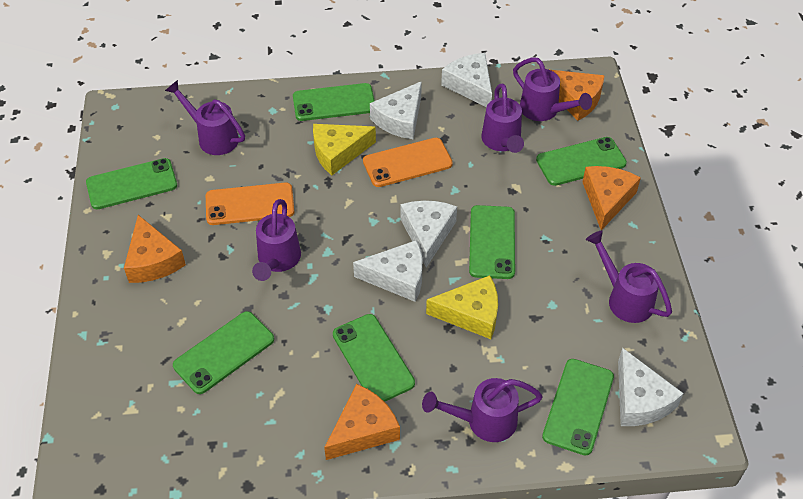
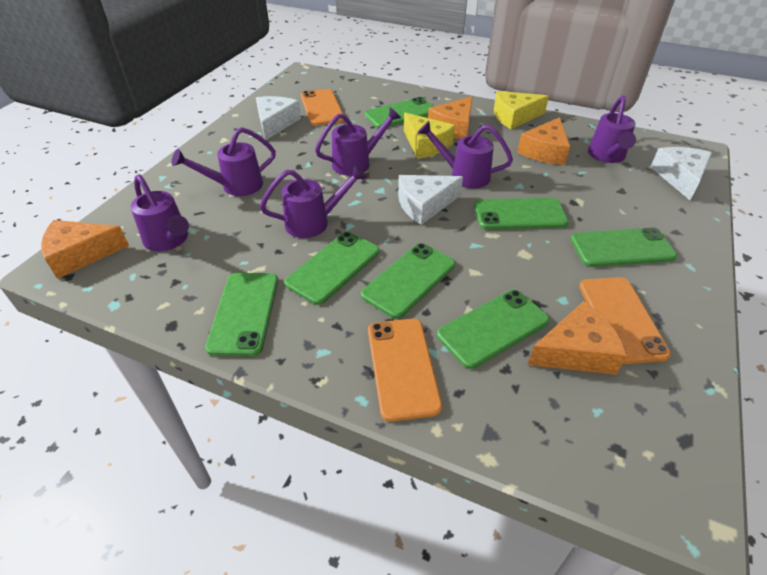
orange phone: 2 -> 3
white cheese: 5 -> 3

